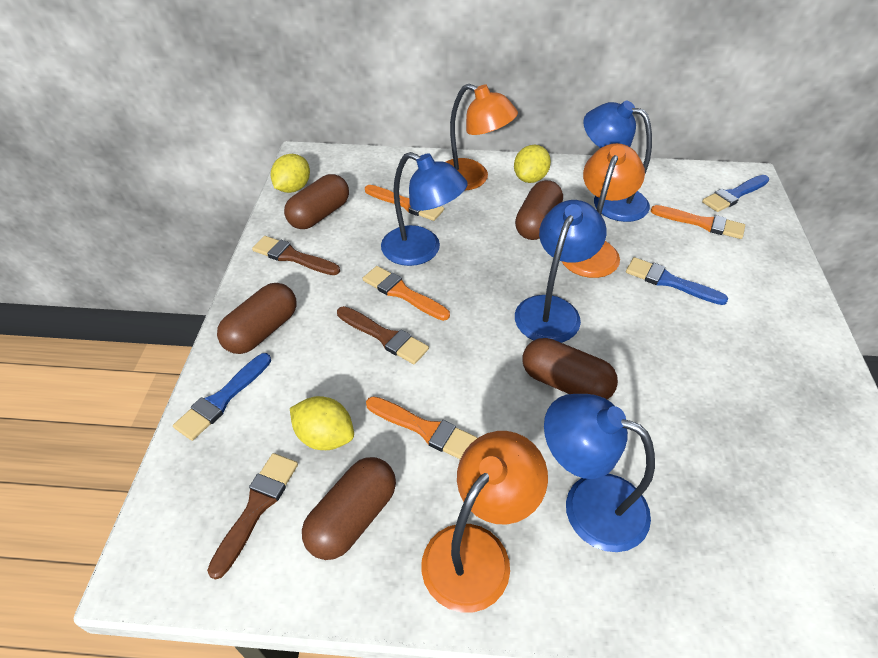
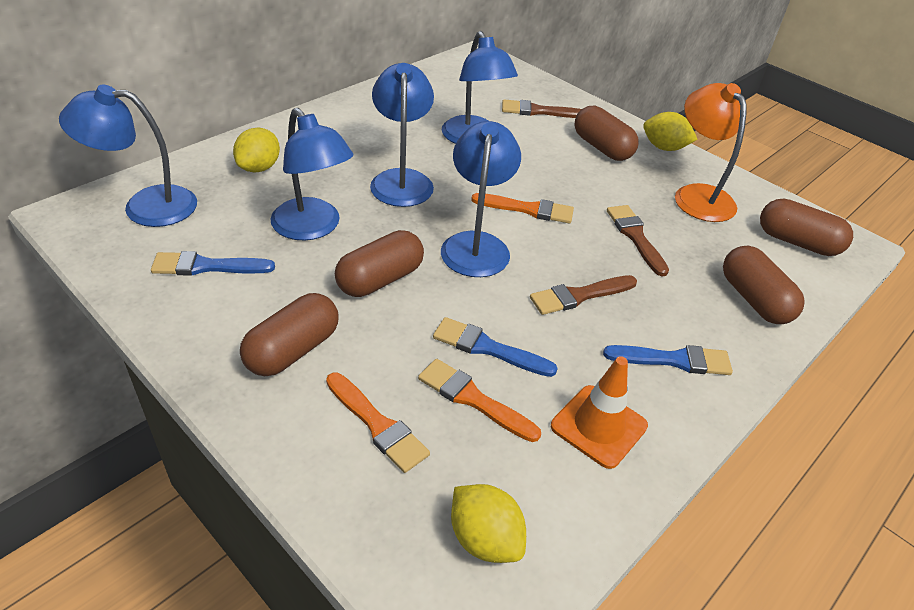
blue lamp: 4 -> 5
orange brush: 4 -> 3
orange lamp: 3 -> 1
orange traffic cone: 0 -> 1

